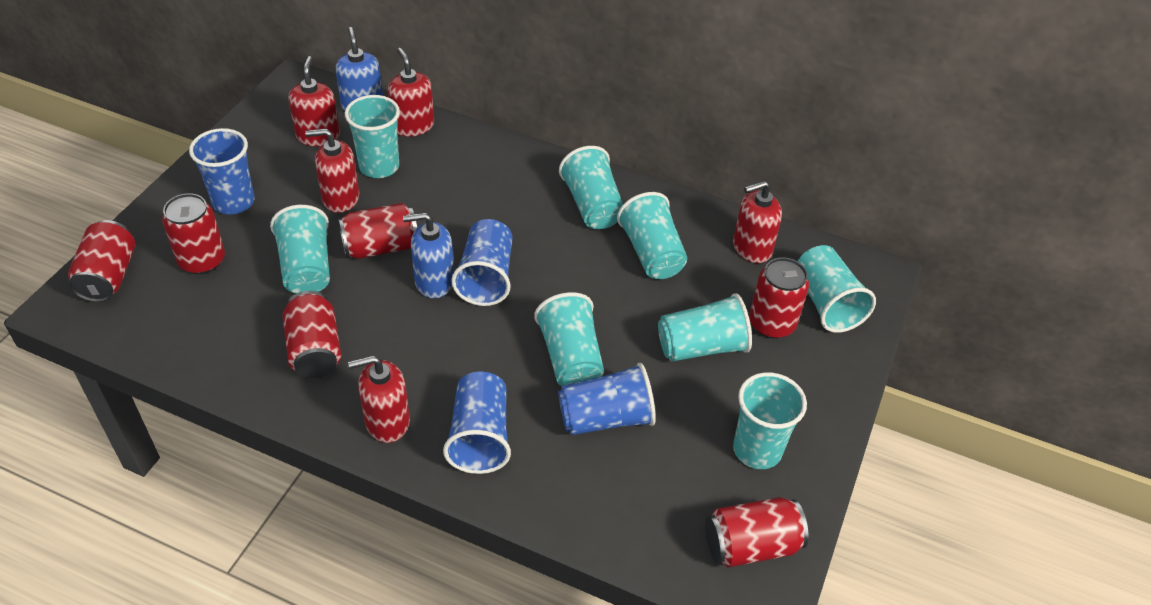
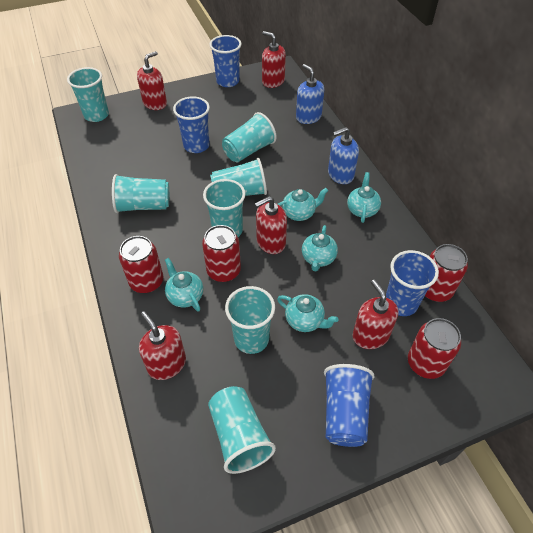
red can: 6 -> 4
turquoise cup: 8 -> 7
turquoise teapot: 0 -> 5

